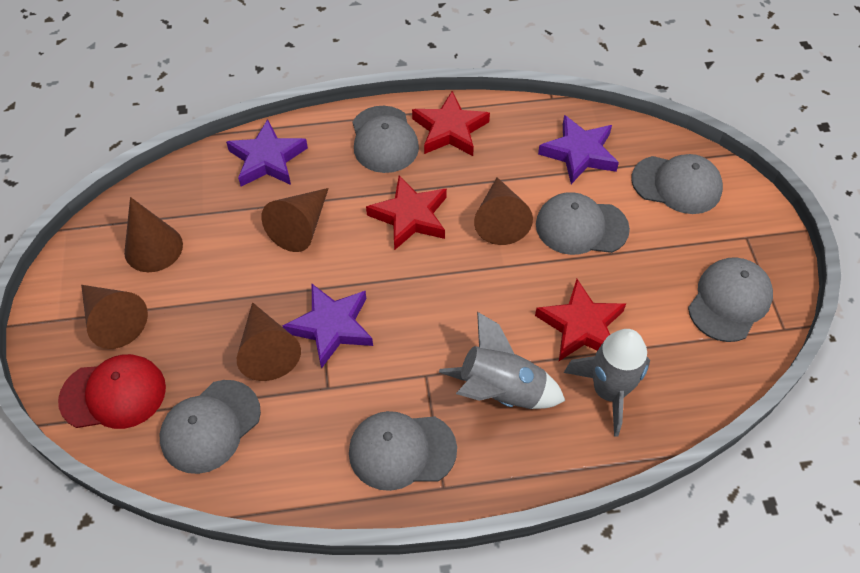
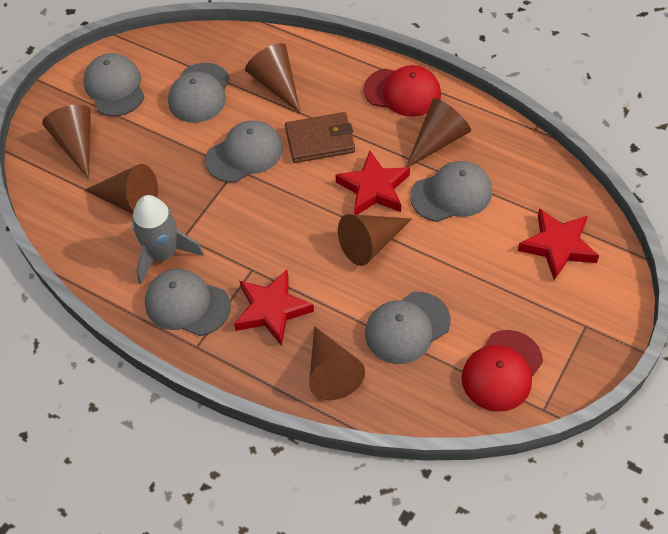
brown cone: 5 -> 6
brown wallet: 0 -> 1
grey rocket: 2 -> 1
purple star: 3 -> 0
red cap: 1 -> 2

